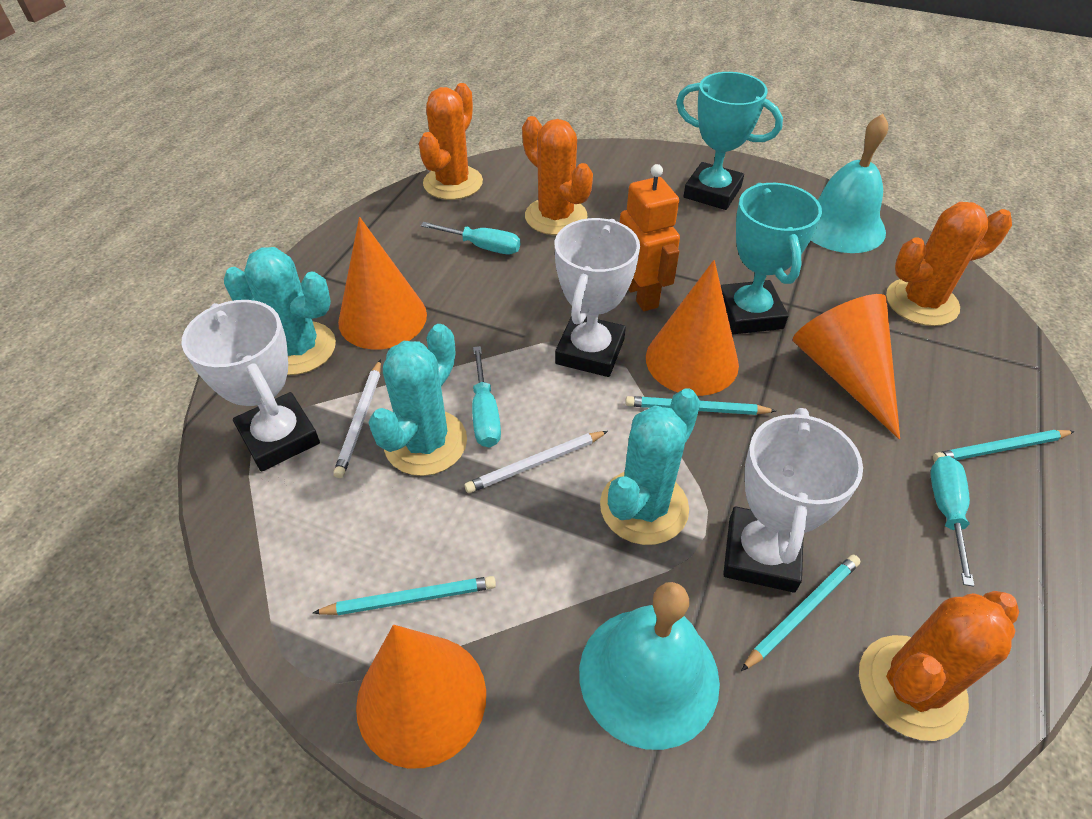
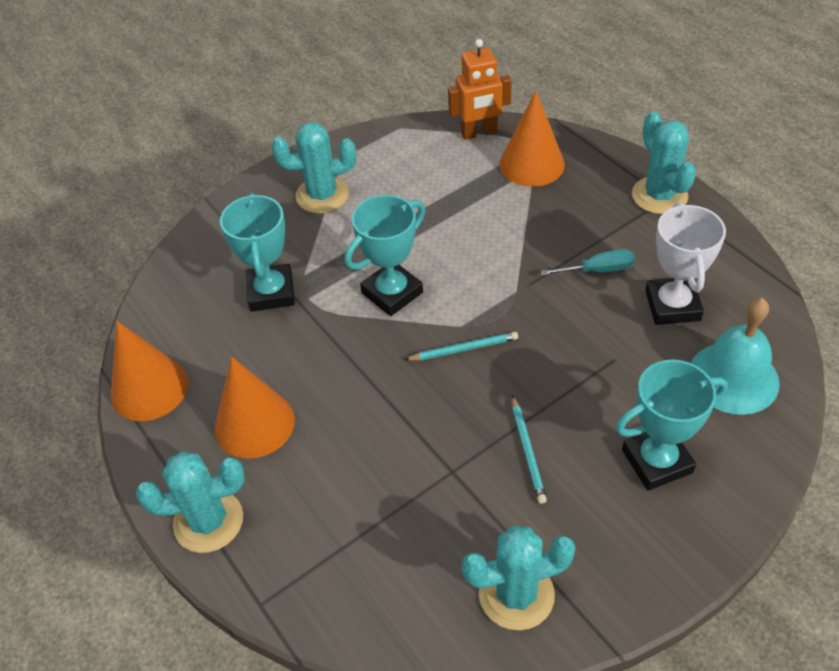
orange cactus: 4 -> 0
orange cone: 4 -> 3
turquoise bell: 2 -> 1
turquoise cactus: 3 -> 4
turquoise pencil: 4 -> 2
turquoise screwdriver: 3 -> 1
turquoise trophy: 2 -> 3
white pencil: 2 -> 0
white trophy: 3 -> 1

